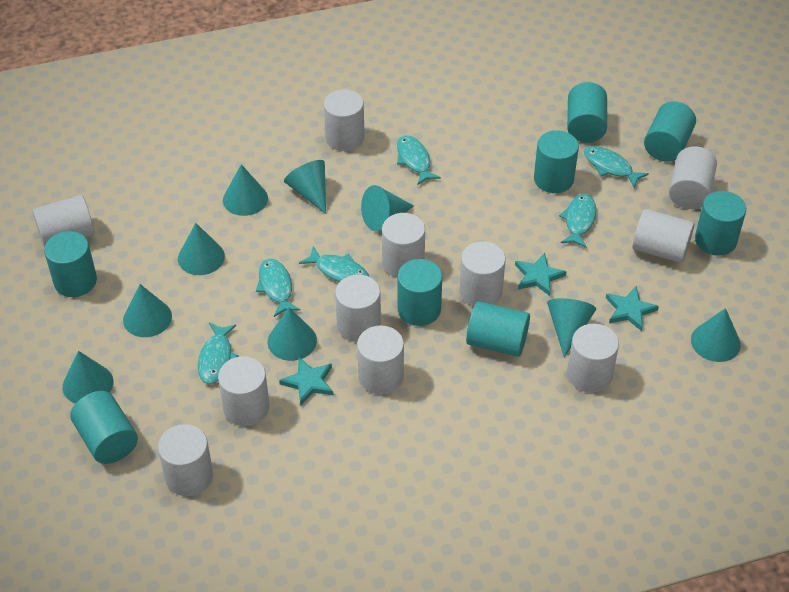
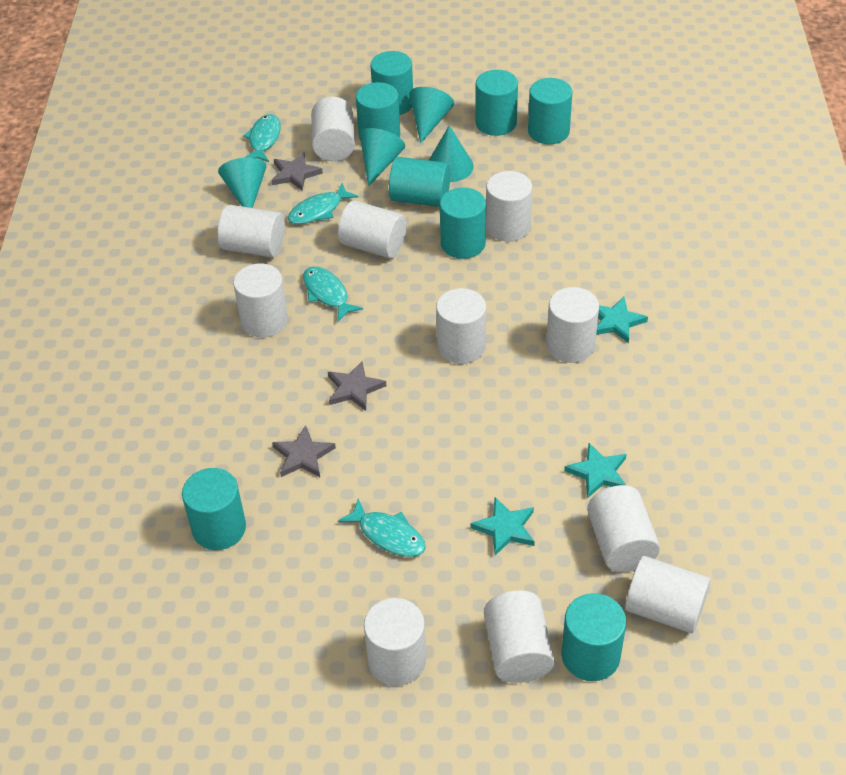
grey star: 0 -> 3
turquoise cone: 9 -> 4
turquoise fish: 6 -> 4

